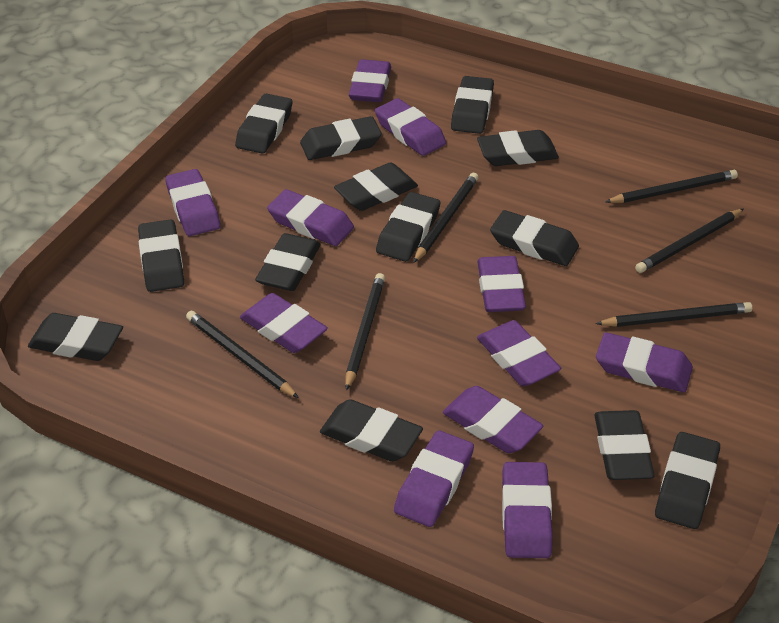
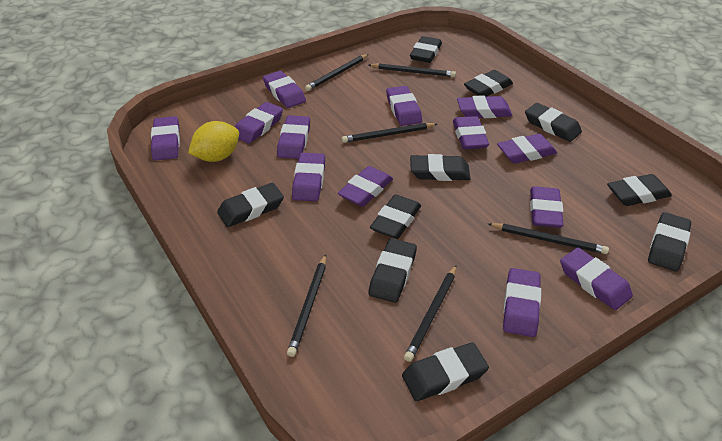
black eraser: 13 -> 10
purple eraser: 11 -> 13
yellow lemon: 0 -> 1

